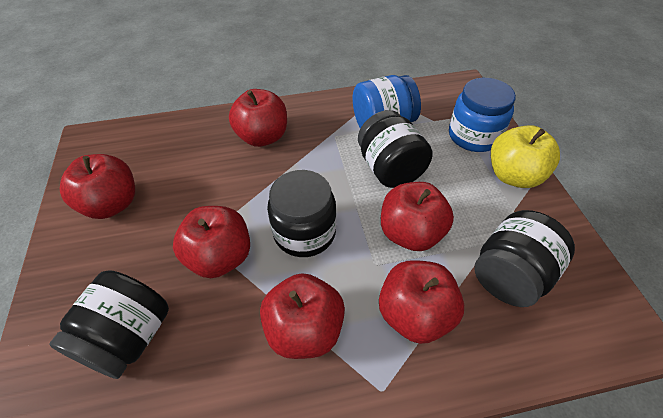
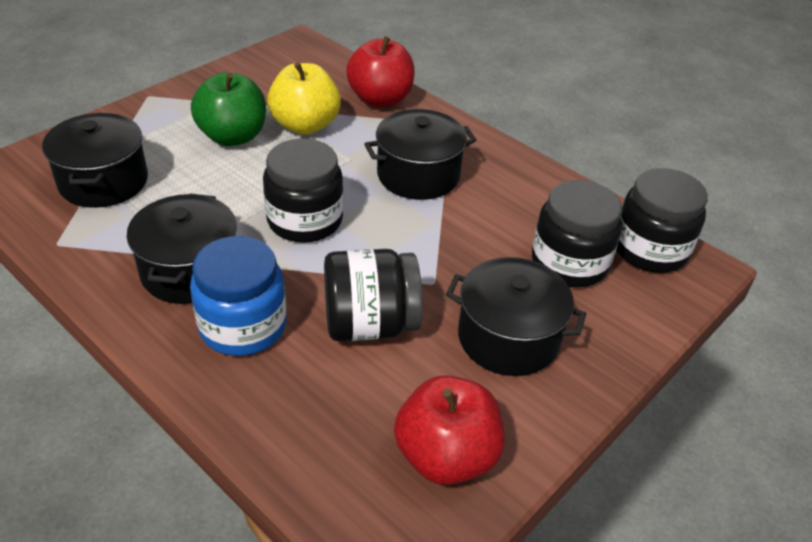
black pot: 0 -> 4
blue jar: 2 -> 1
green apple: 0 -> 1
red apple: 6 -> 2

